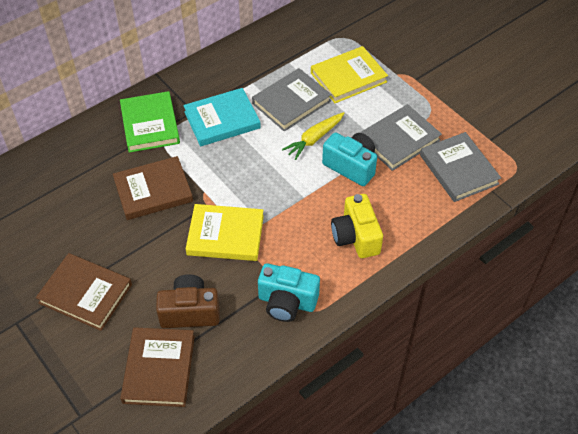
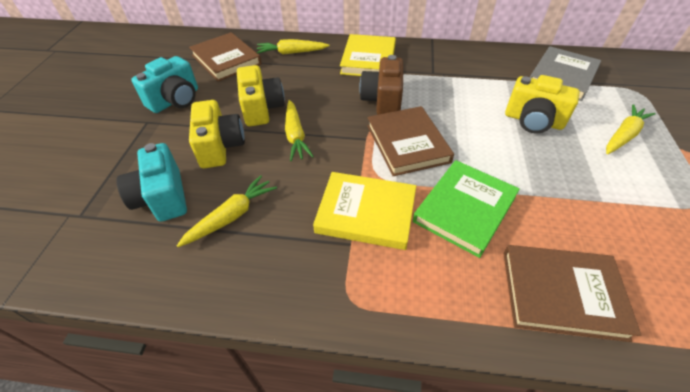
grey book: 3 -> 1
turquoise book: 1 -> 0
yellow camera: 1 -> 3
yellow carrot: 1 -> 4

